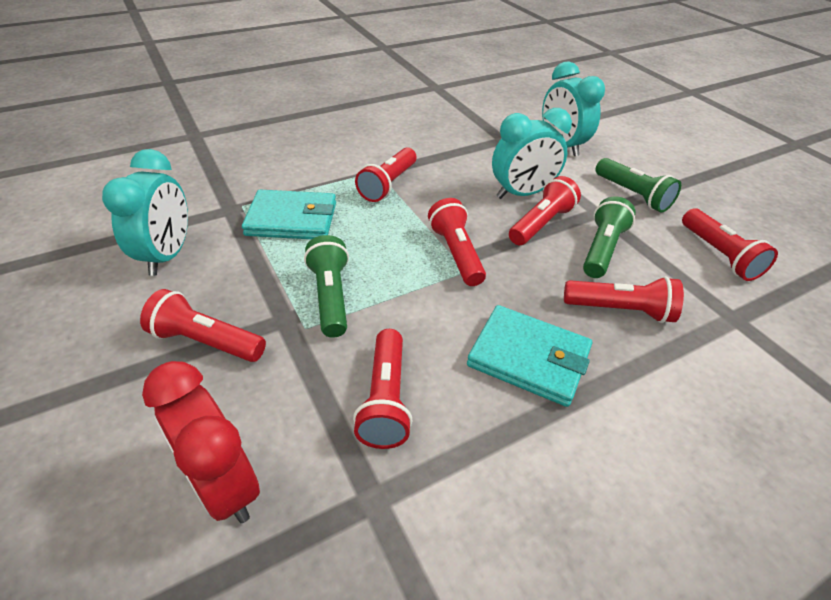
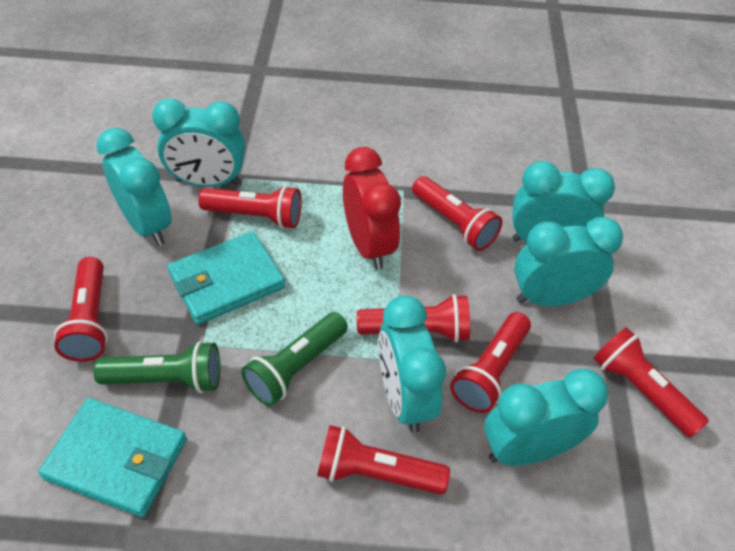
green flashlight: 3 -> 2
turquoise clock: 3 -> 6

